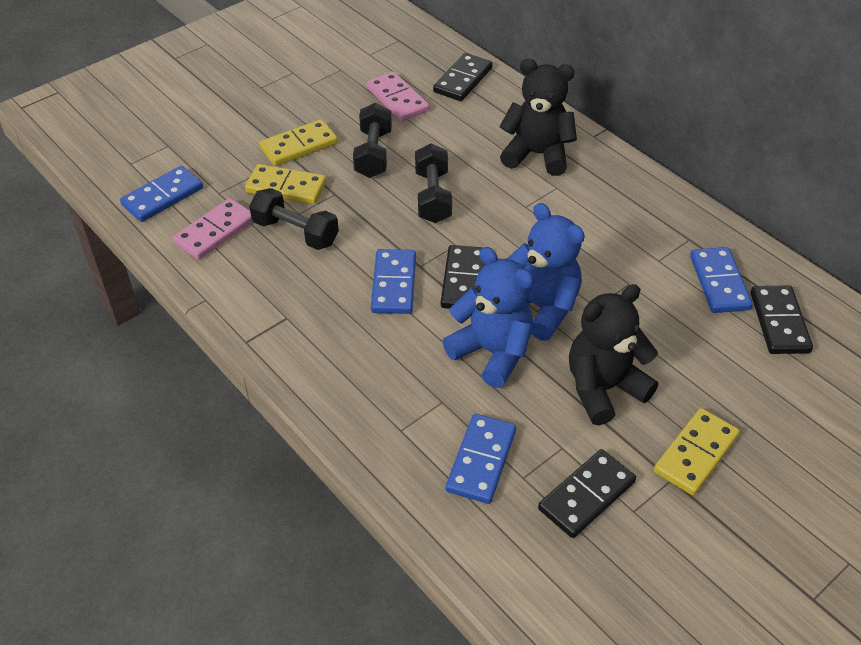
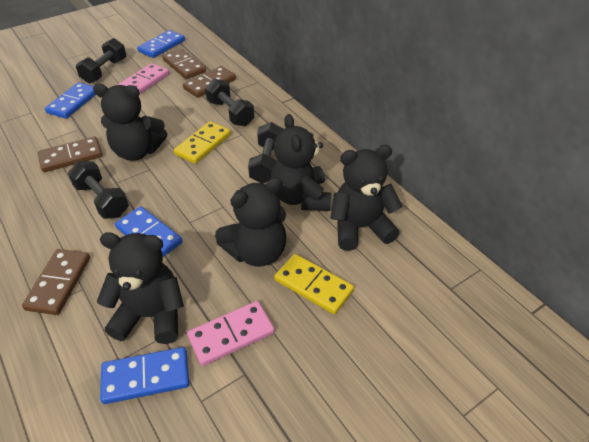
black domino: 4 -> 0
black dumbbell: 3 -> 4
black teddy bear: 2 -> 5
blue teddy bear: 2 -> 0
brown domino: 0 -> 4
yellow domino: 3 -> 2

